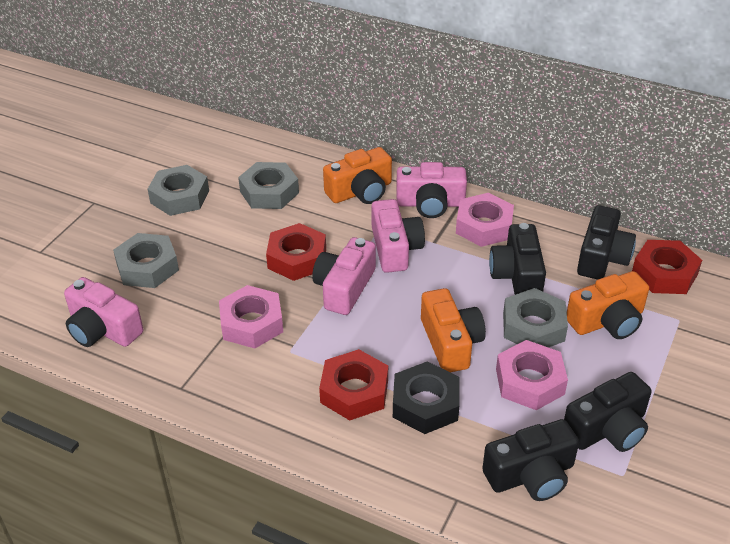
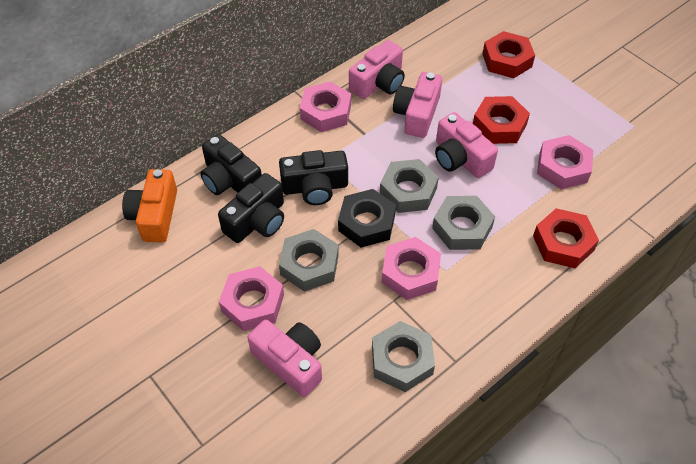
black camera: 4 -> 3
orange camera: 3 -> 1
pink nut: 3 -> 4

